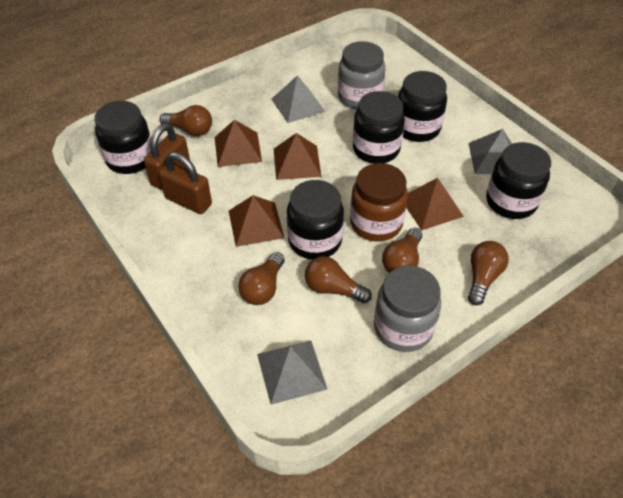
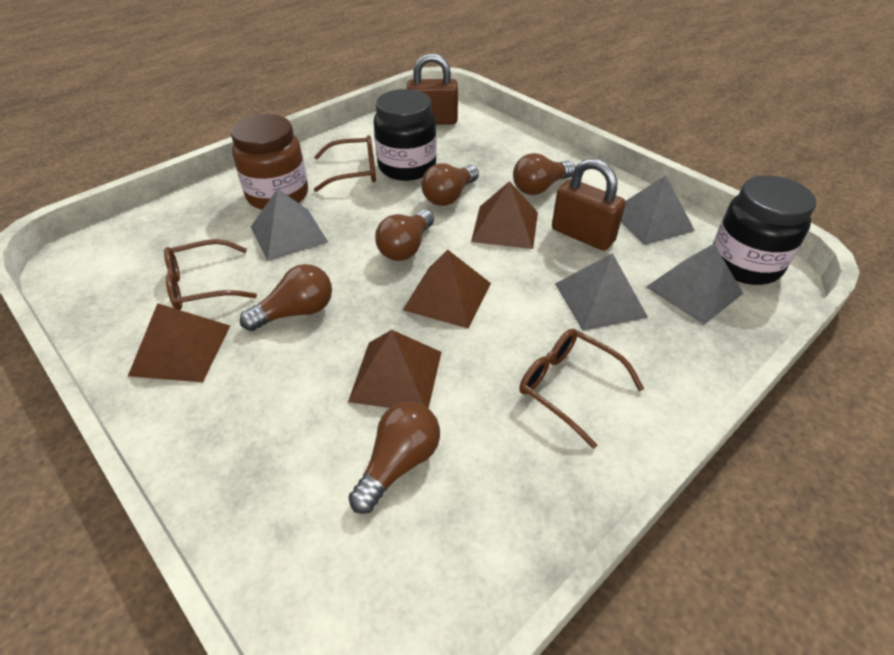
black jar: 5 -> 2
brown glasses: 0 -> 3
grey jar: 2 -> 0
grey pyramid: 3 -> 4

